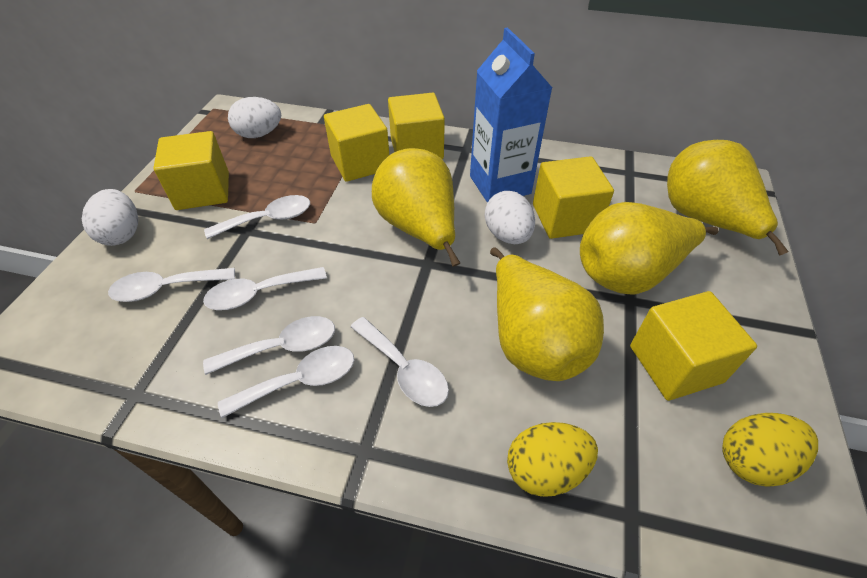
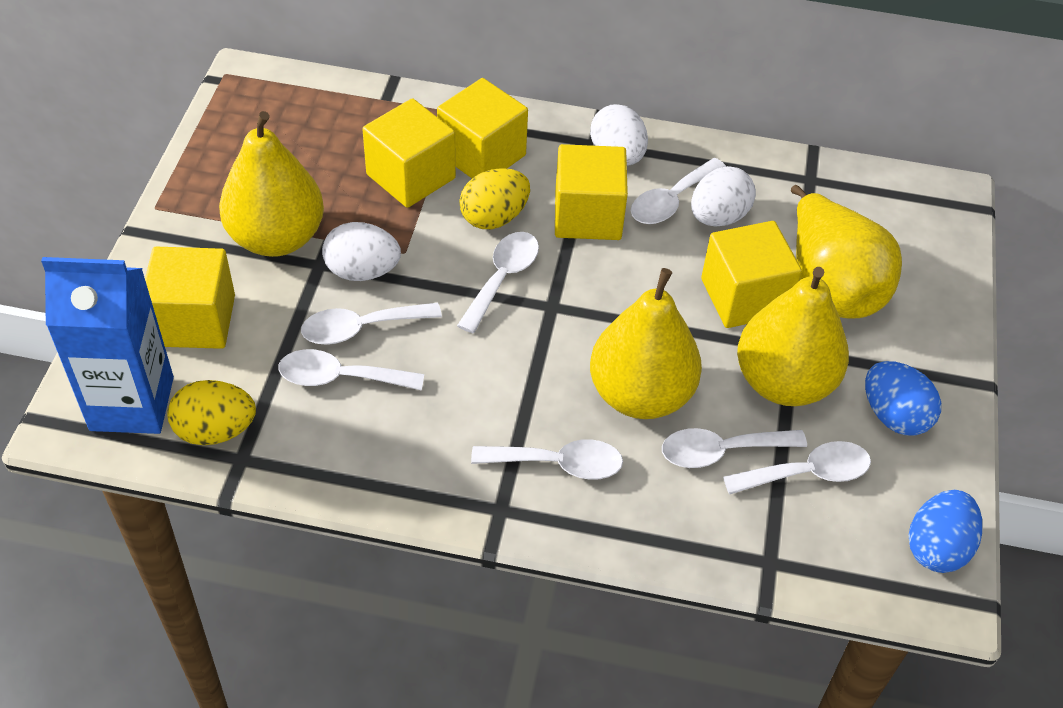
blue egg: 0 -> 2
white spoon: 6 -> 7

